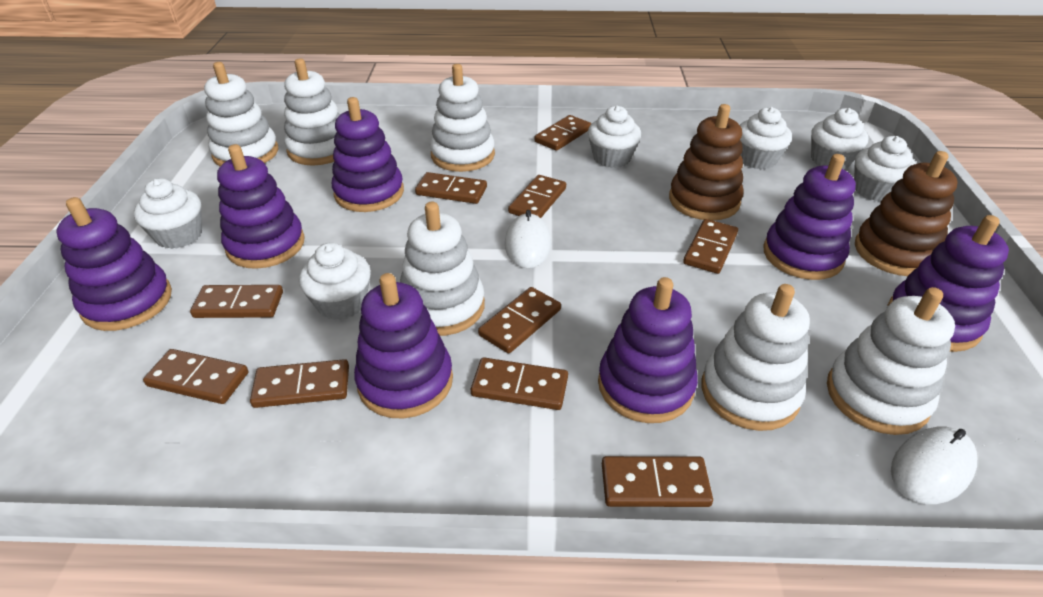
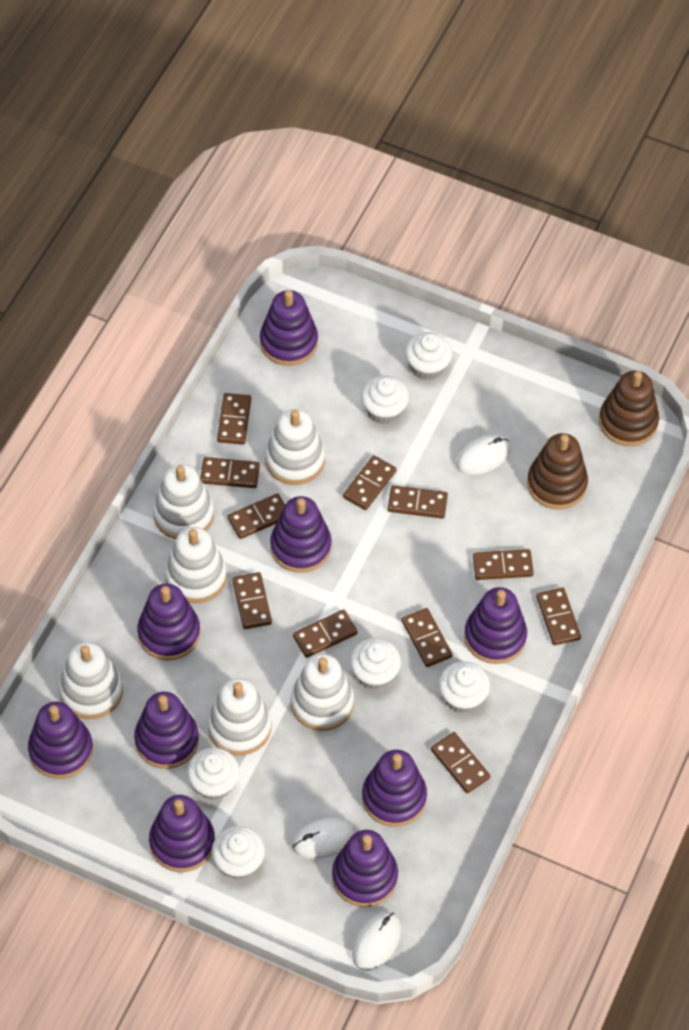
brown domino: 10 -> 11
purple stacking toy: 7 -> 9
white mouse: 2 -> 3

